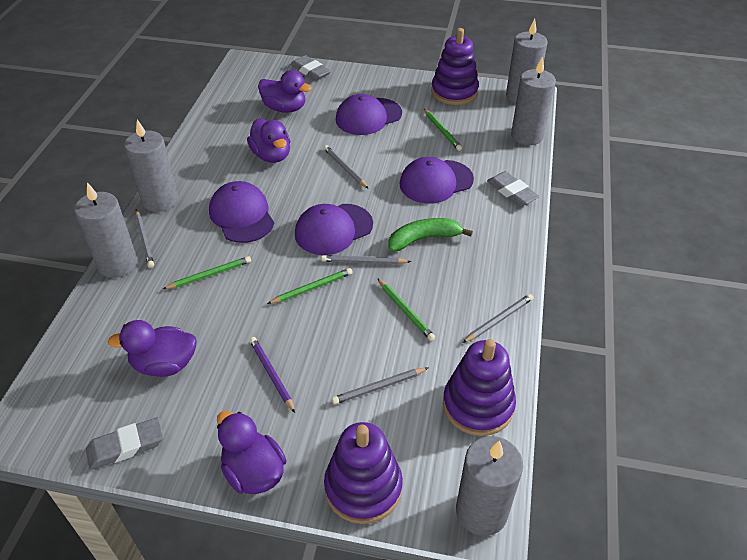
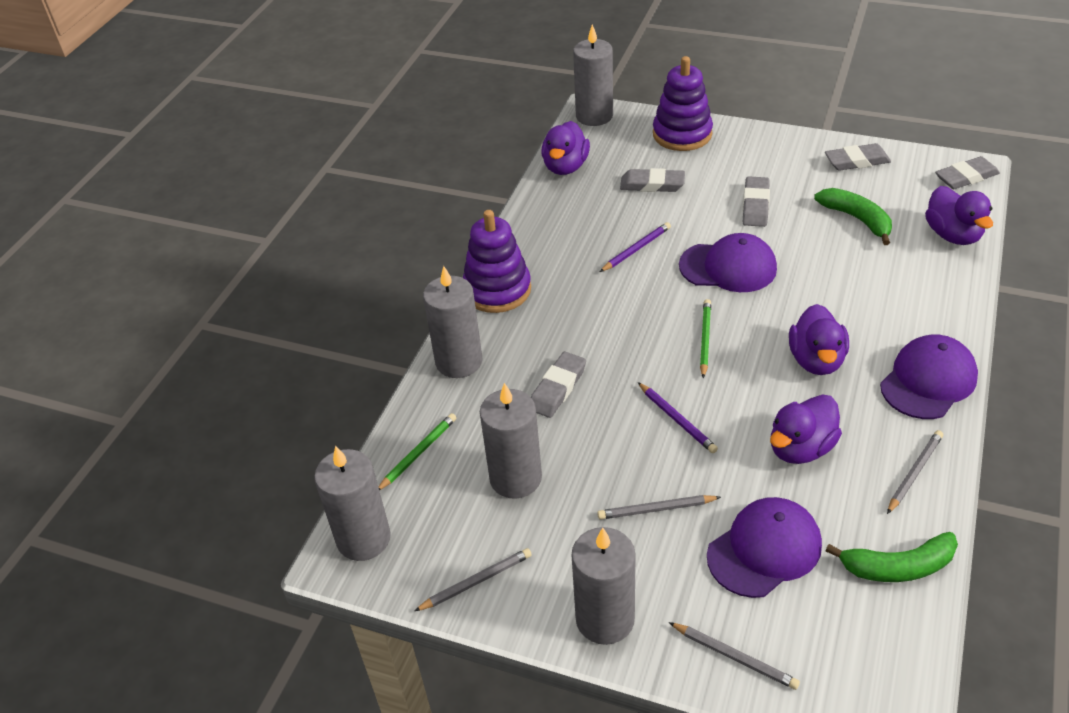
green banana: 1 -> 2
green pencil: 4 -> 2
grey eraser: 3 -> 5
grey pencil: 5 -> 4
purple cap: 4 -> 3
purple pencil: 1 -> 2
purple stacking toy: 3 -> 2

